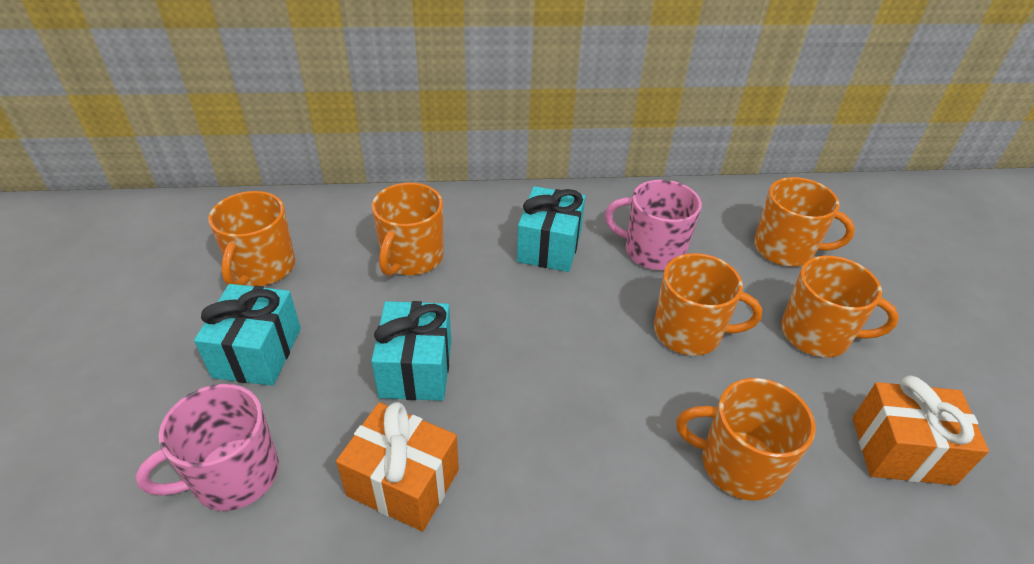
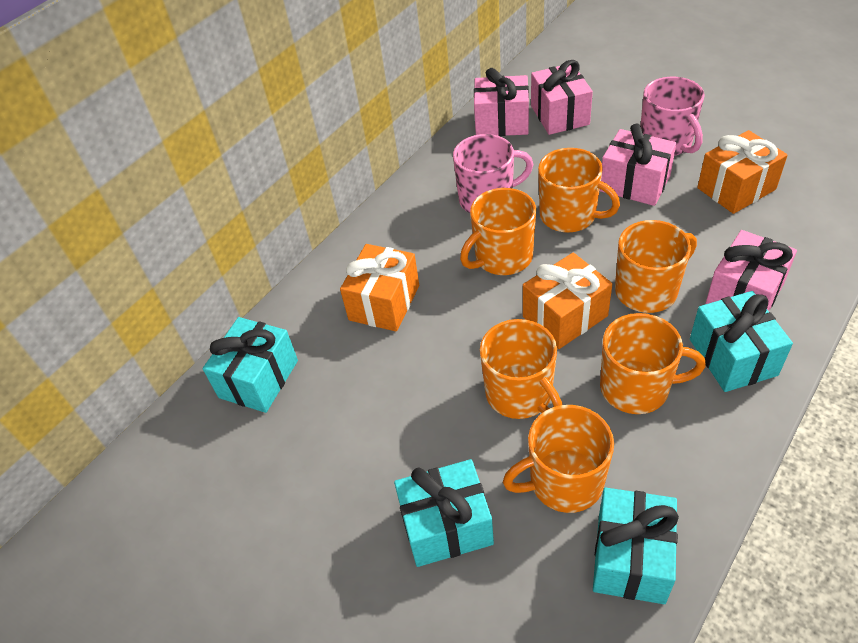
orange gift: 2 -> 3
pink gift: 0 -> 4
turquoise gift: 3 -> 4

